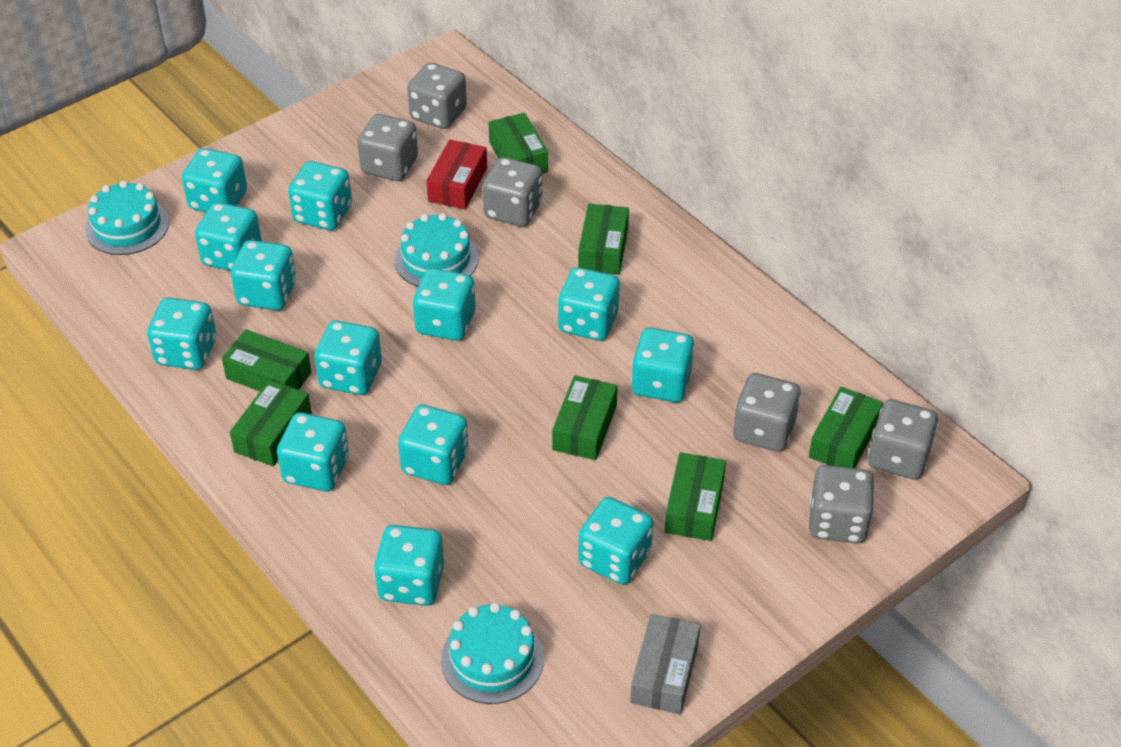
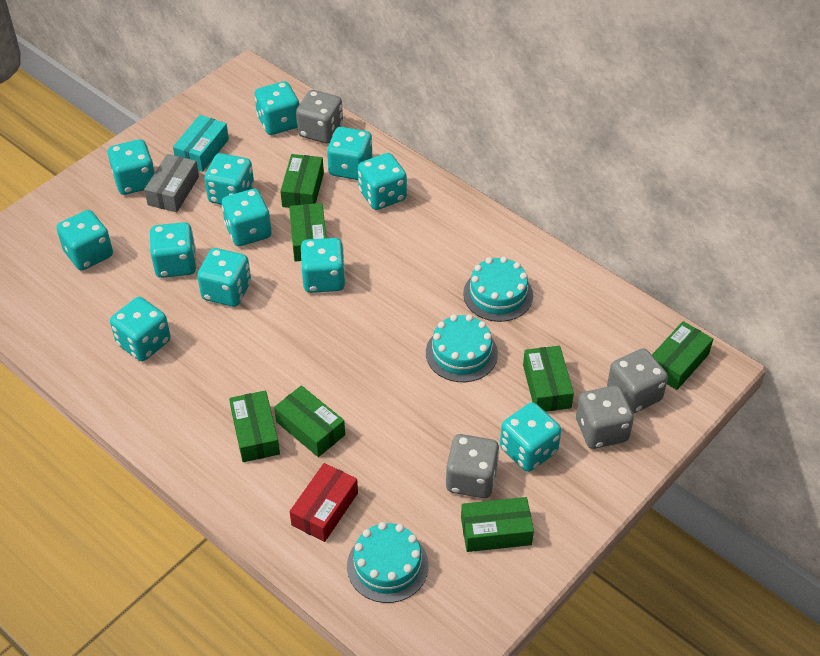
grey dice: 6 -> 4
turquoise box: 0 -> 1
turquoise dice: 13 -> 12

